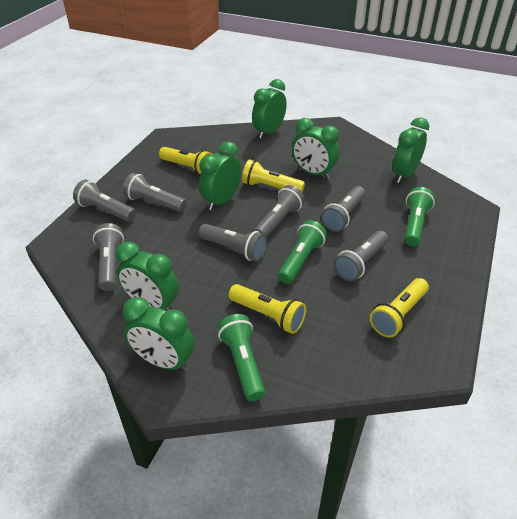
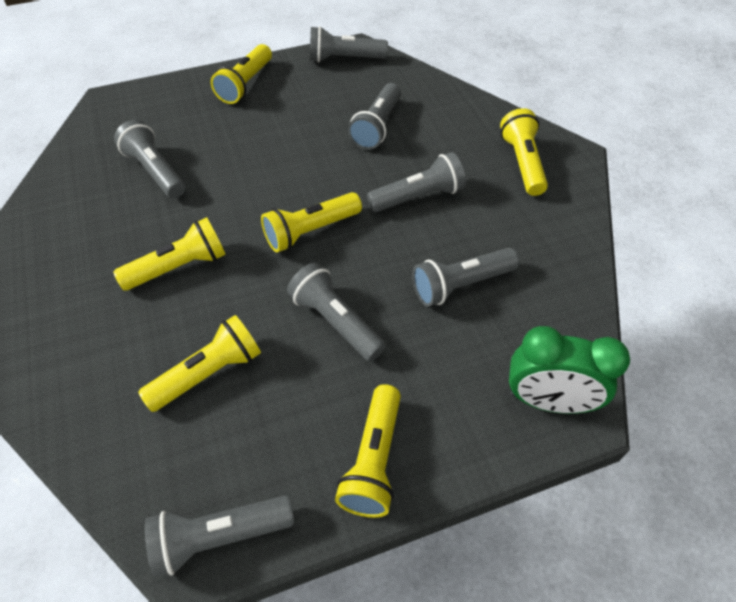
green clock: 6 -> 1
green flashlight: 3 -> 0
yellow flashlight: 4 -> 6

